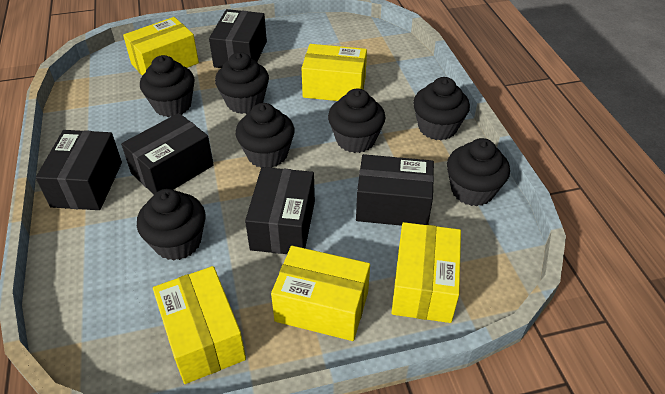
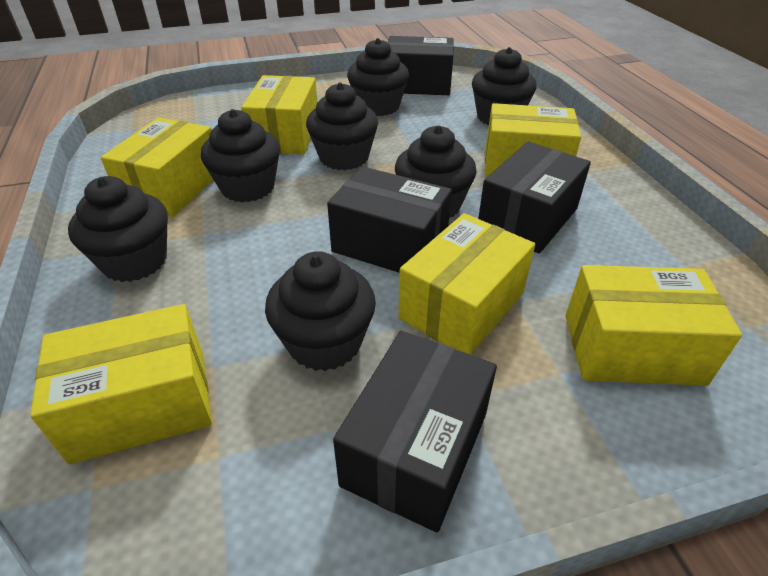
black box: 5 -> 4
yellow box: 5 -> 6

